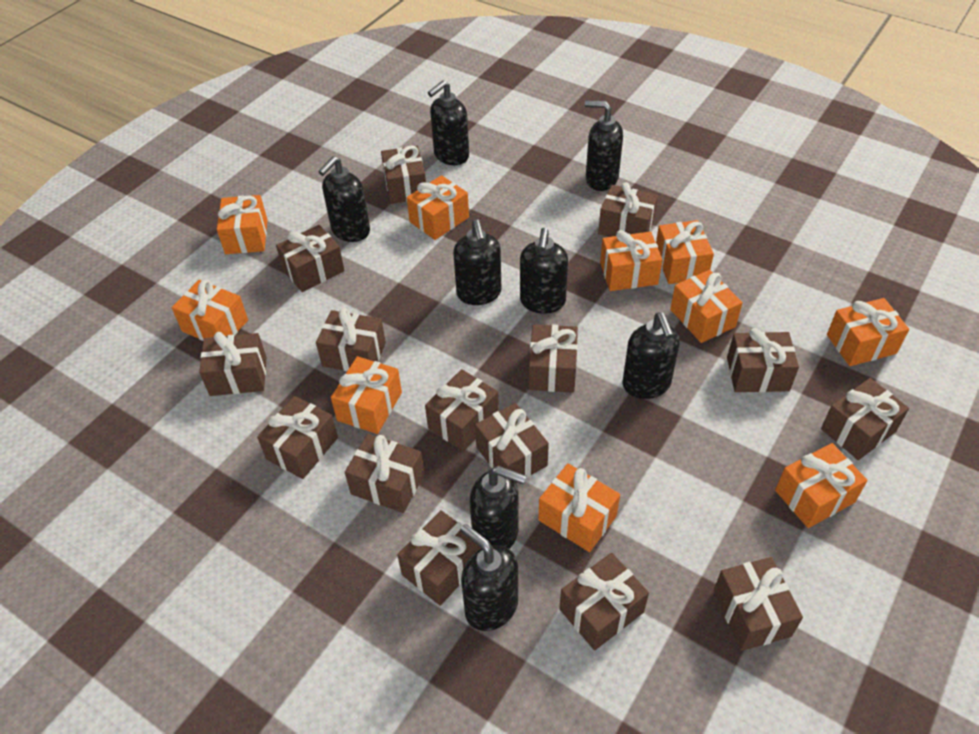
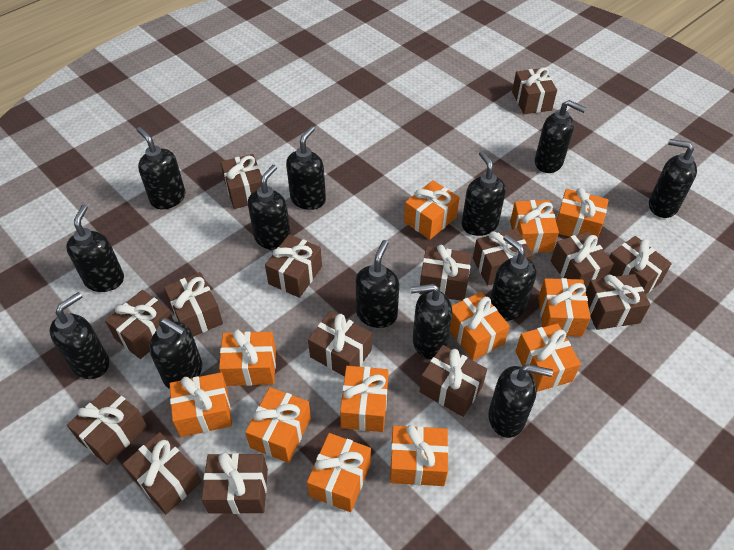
black soap dispenser: 8 -> 13
orange gift: 10 -> 12

